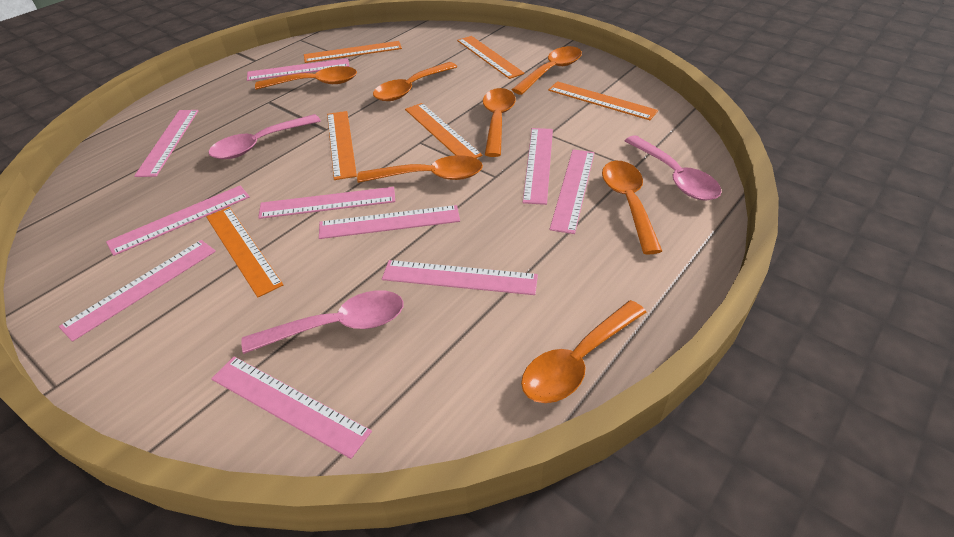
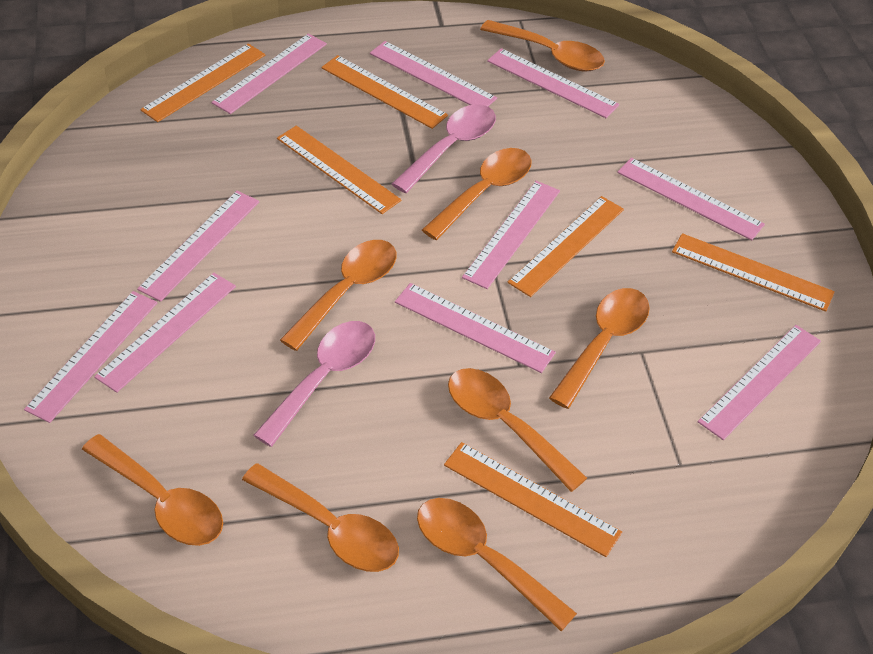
orange spoon: 7 -> 8
pink spoon: 3 -> 2

